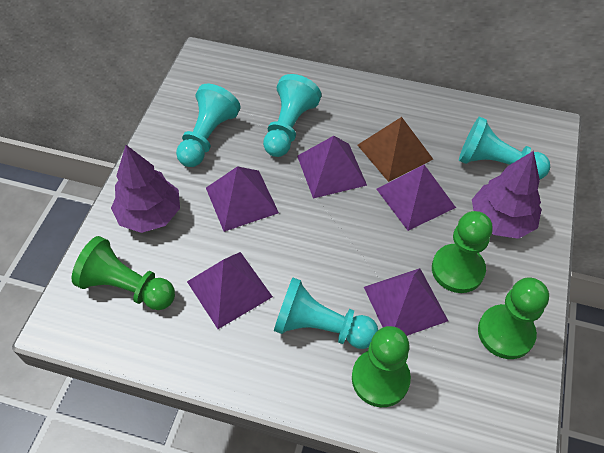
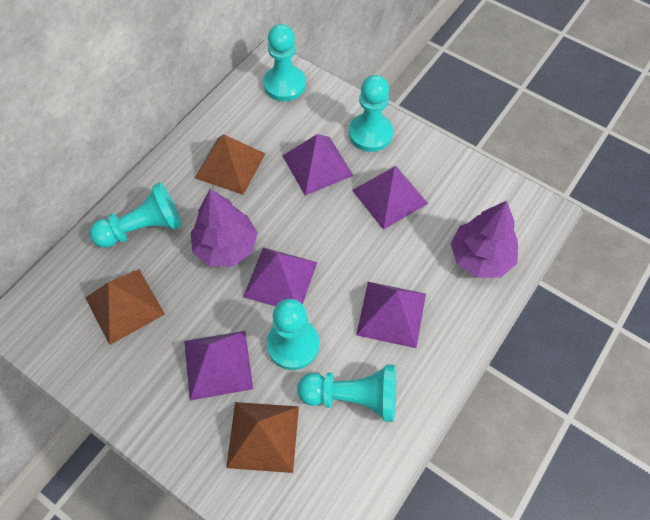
brown pyramid: 1 -> 3
green pawn: 4 -> 0
turquoise pawn: 4 -> 5

